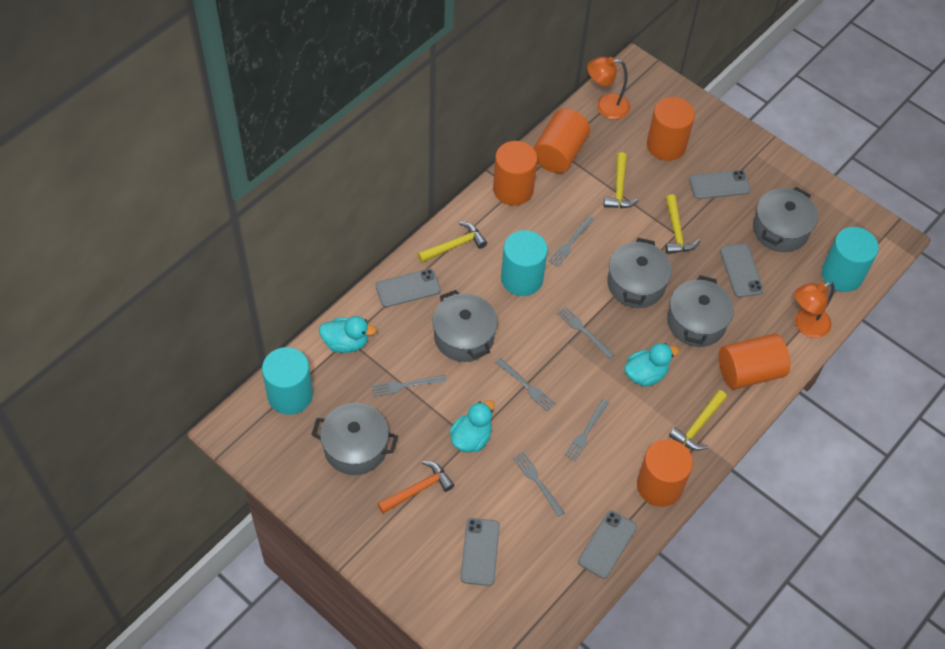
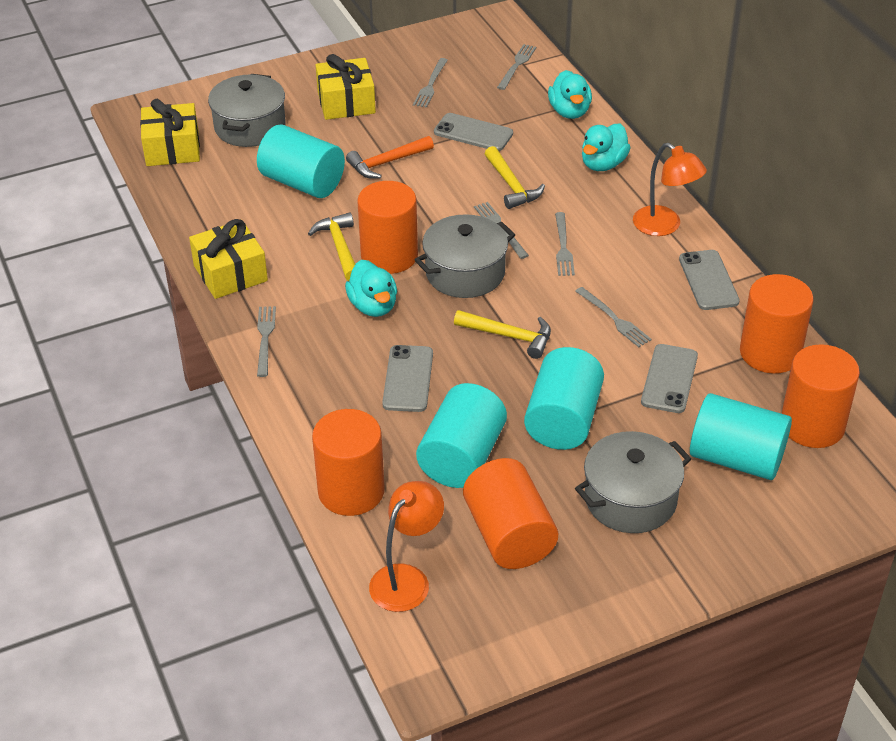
grey phone: 5 -> 4
grey pot: 5 -> 3
turquoise cylinder: 3 -> 4
yellow gift: 0 -> 3
yellow hammer: 4 -> 3

